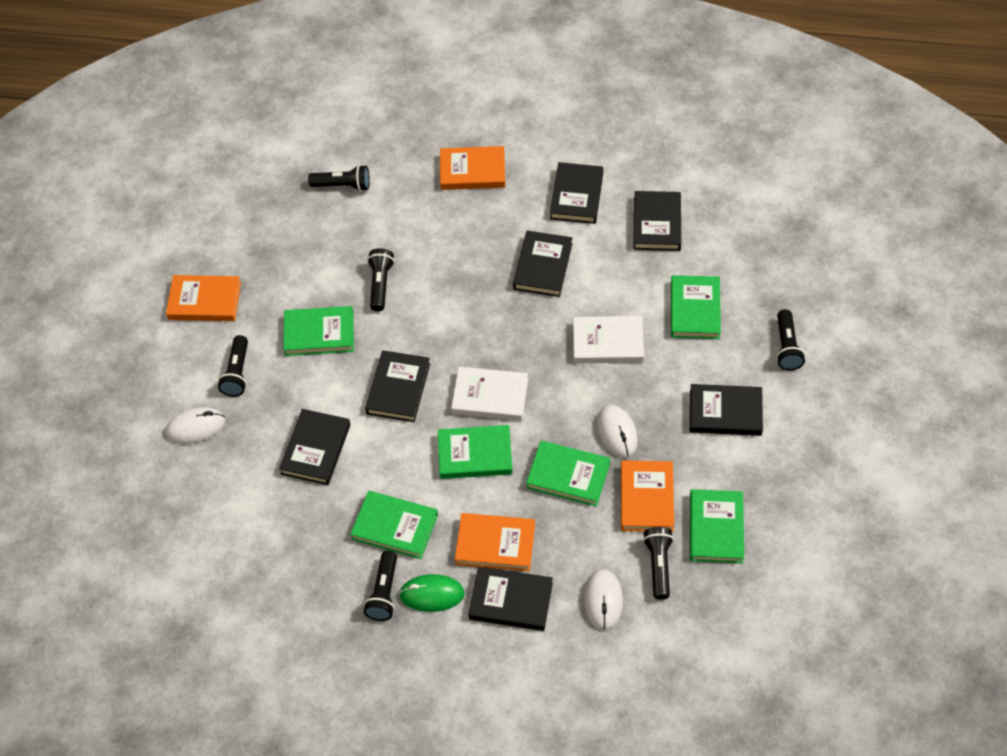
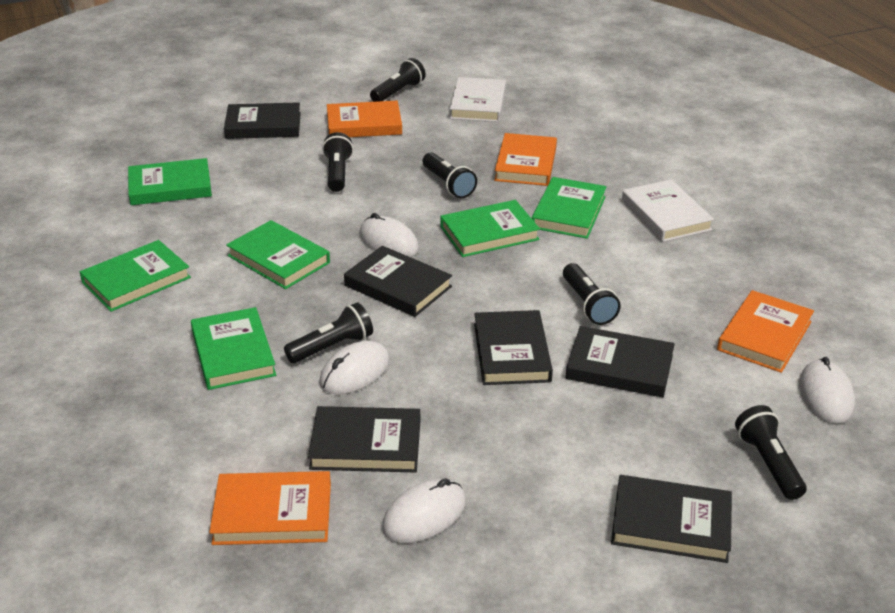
black book: 7 -> 6
green mouse: 1 -> 0
white mouse: 3 -> 4

